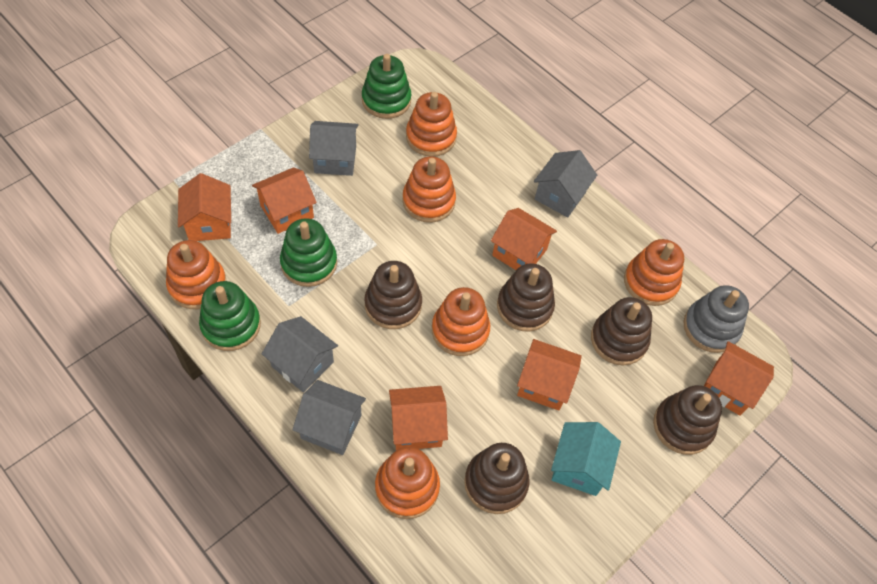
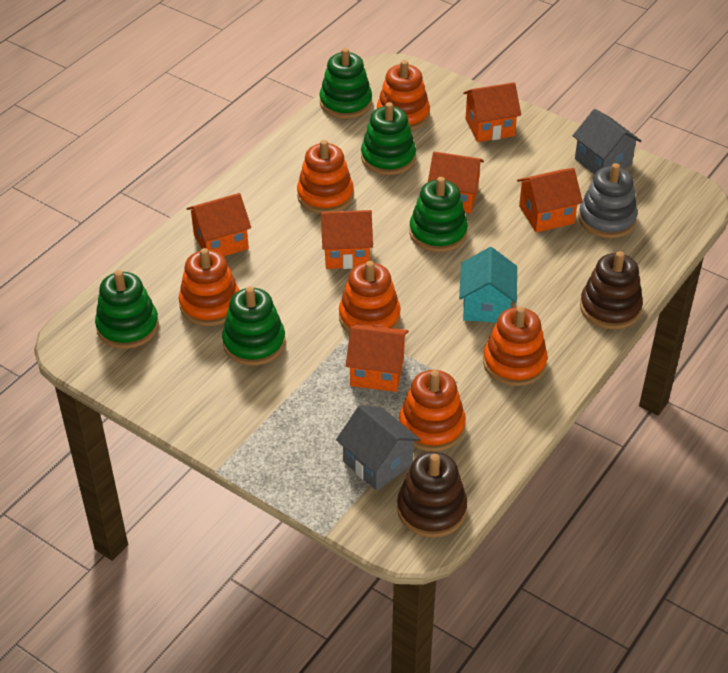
brown stacking toy: 5 -> 2
green stacking toy: 3 -> 5
grey house: 4 -> 2

